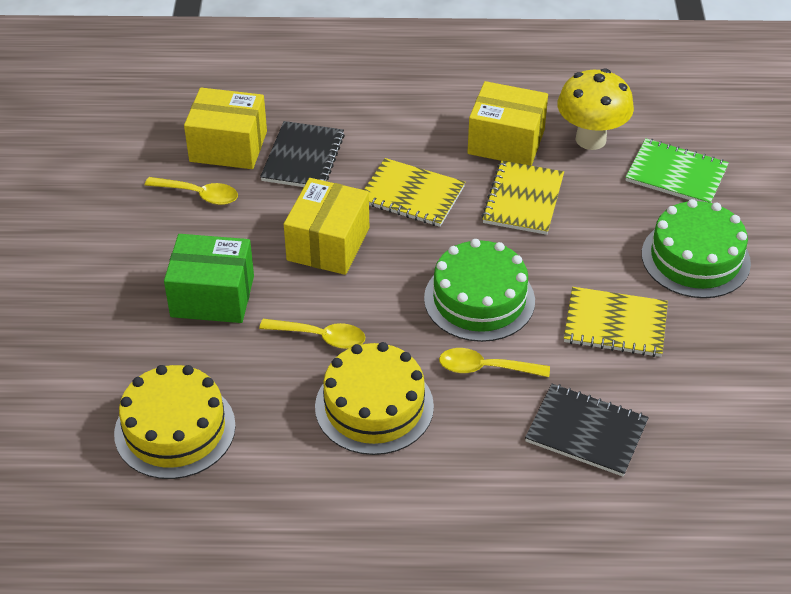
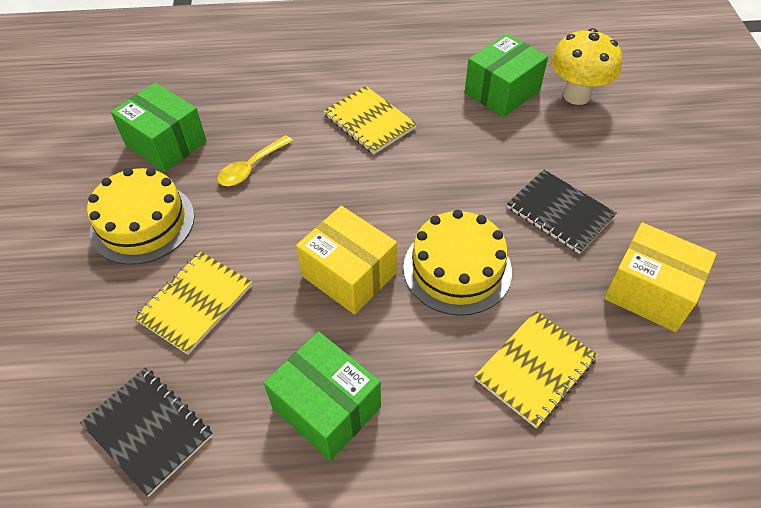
green box: 1 -> 3
green cake: 2 -> 0
green notebook: 1 -> 0
yellow box: 3 -> 2
yellow spoon: 3 -> 1

